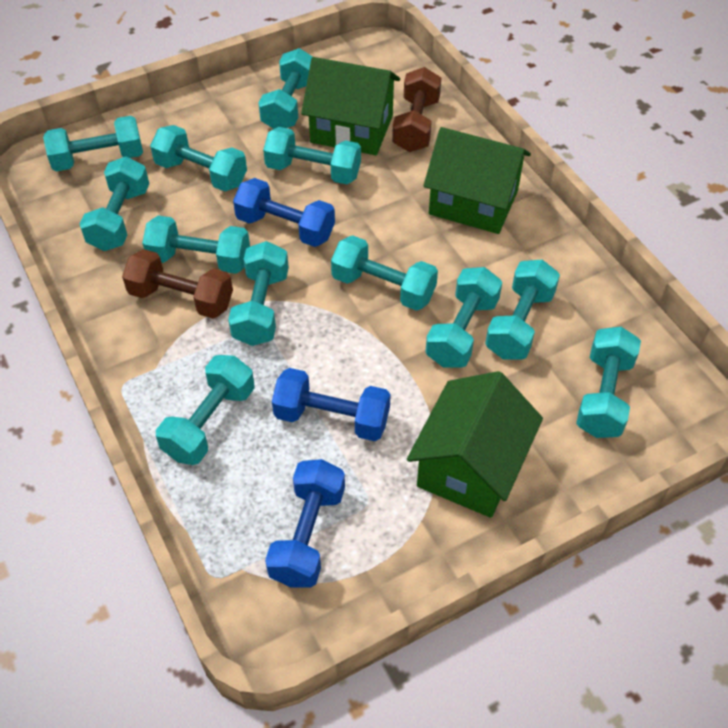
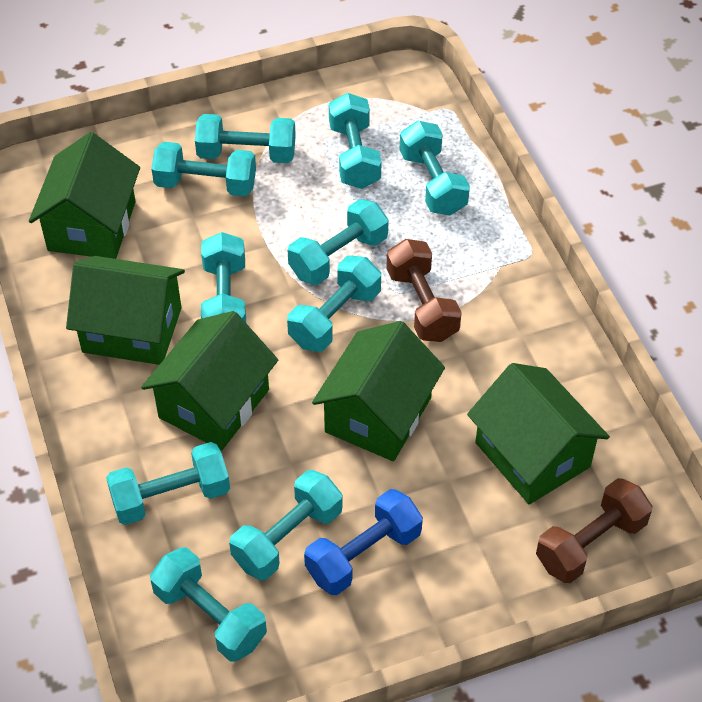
blue dumbbell: 3 -> 1
green house: 3 -> 5
turquoise dumbbell: 12 -> 10

